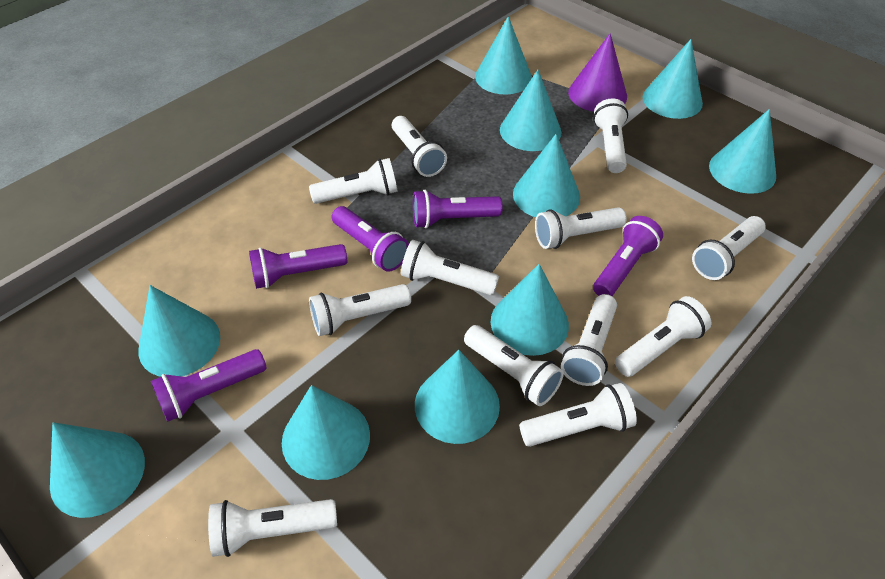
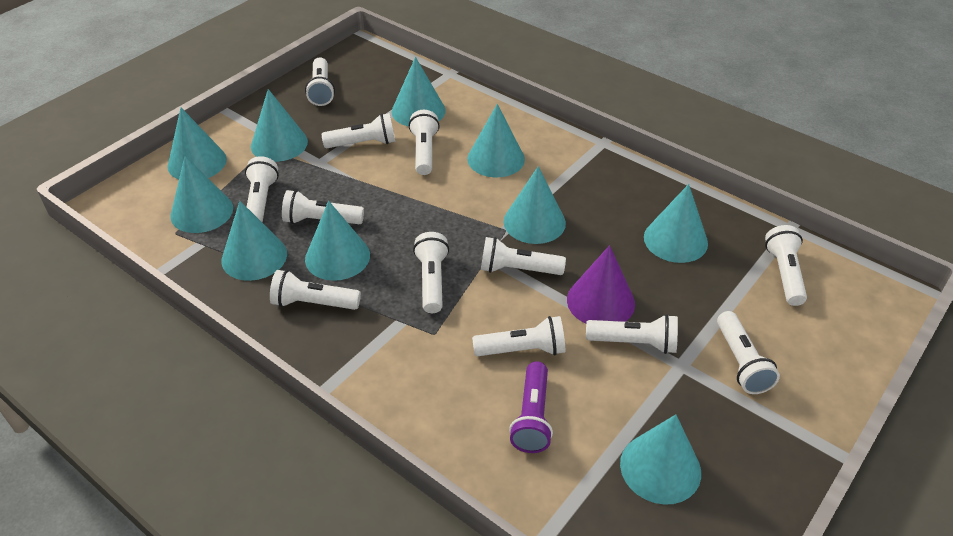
purple flashlight: 5 -> 1

